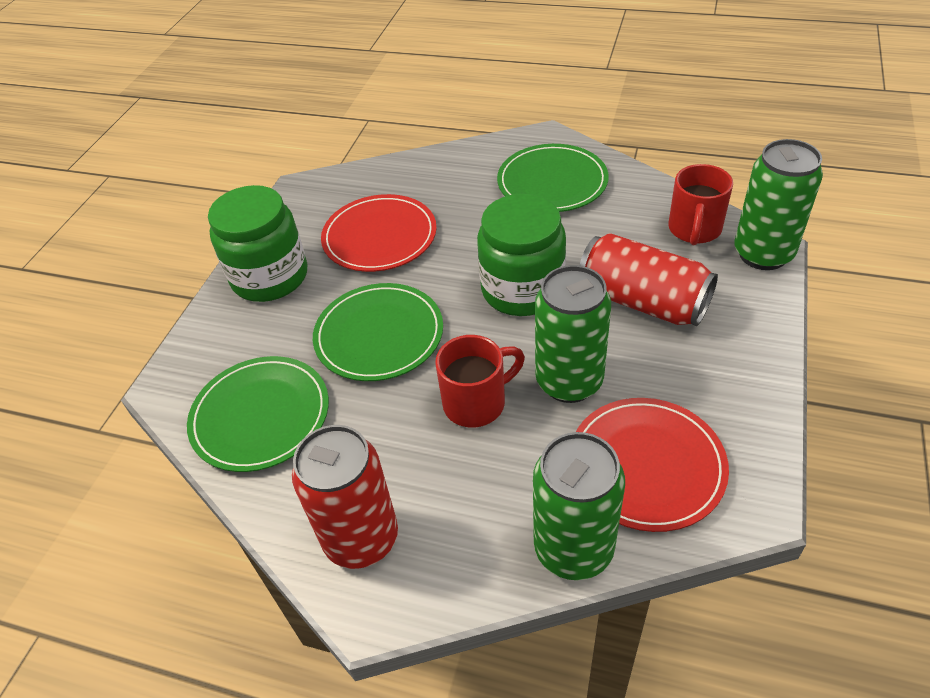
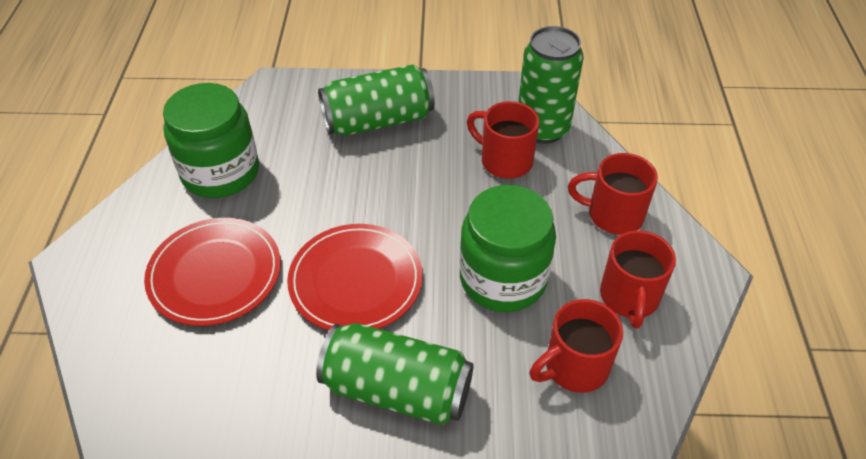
green plate: 3 -> 0
red can: 2 -> 0
red mug: 2 -> 4

